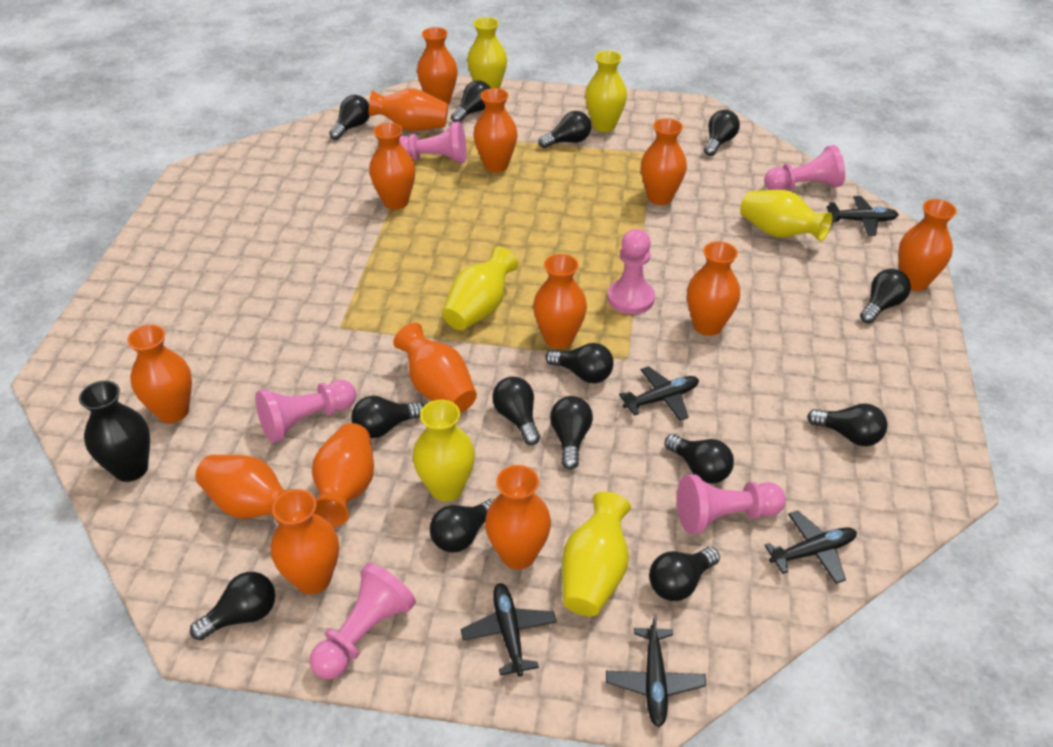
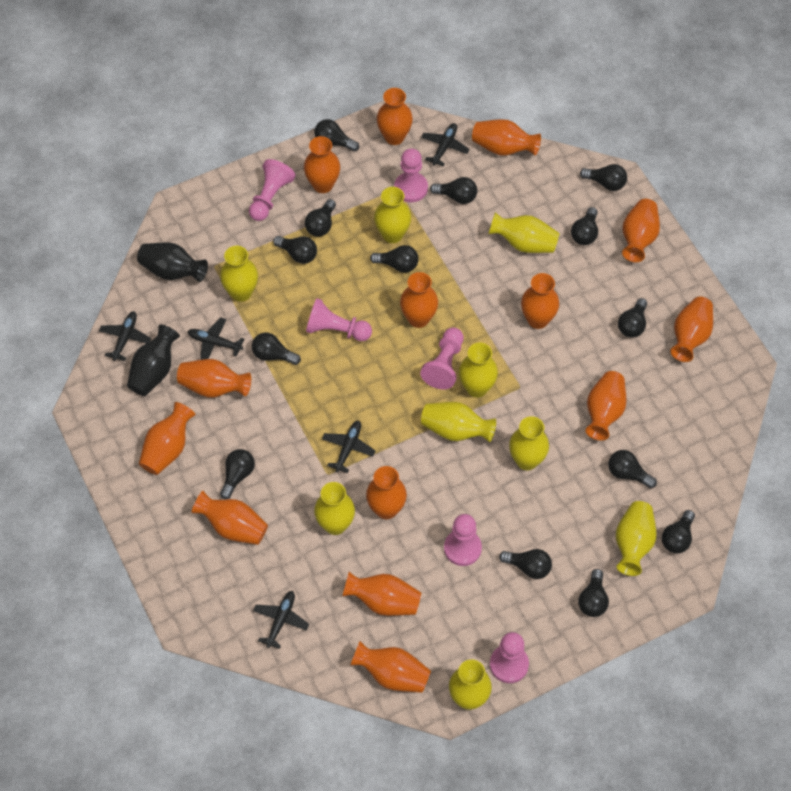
black vase: 1 -> 2
yellow vase: 6 -> 9

